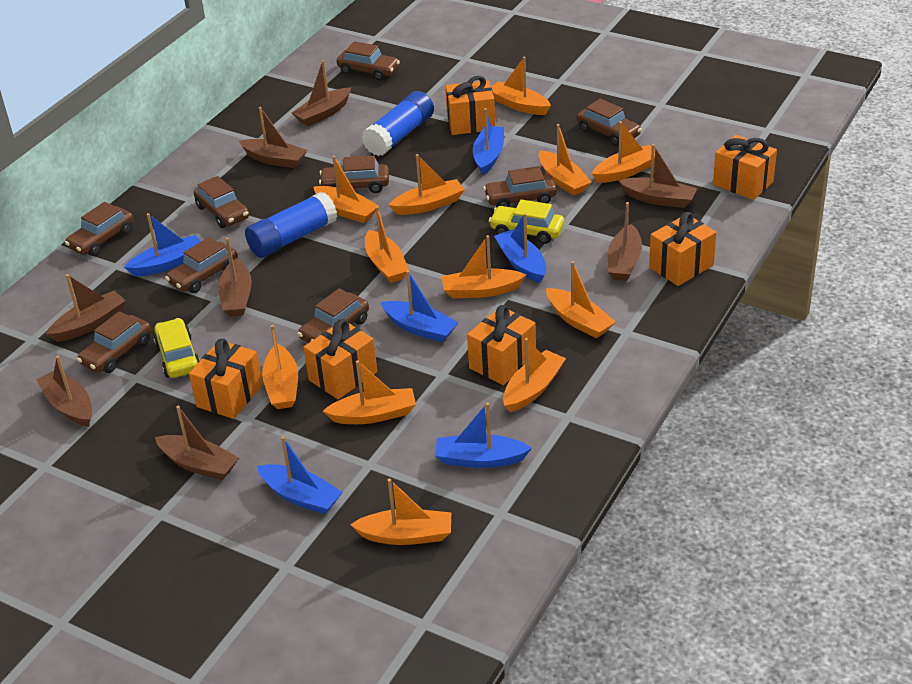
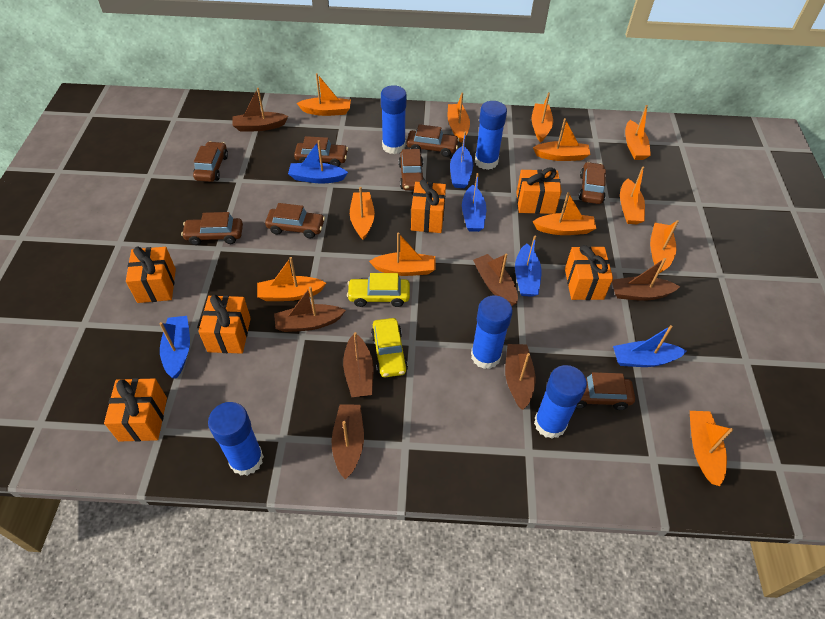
blue glue stick: 2 -> 5
brown boat: 8 -> 7
brown car: 9 -> 8

